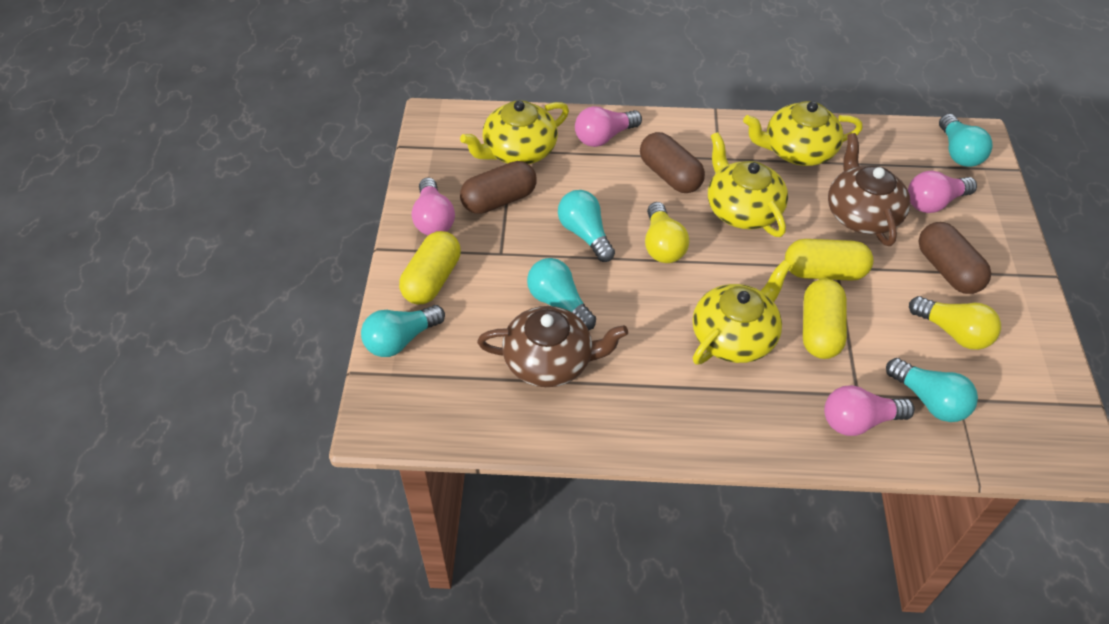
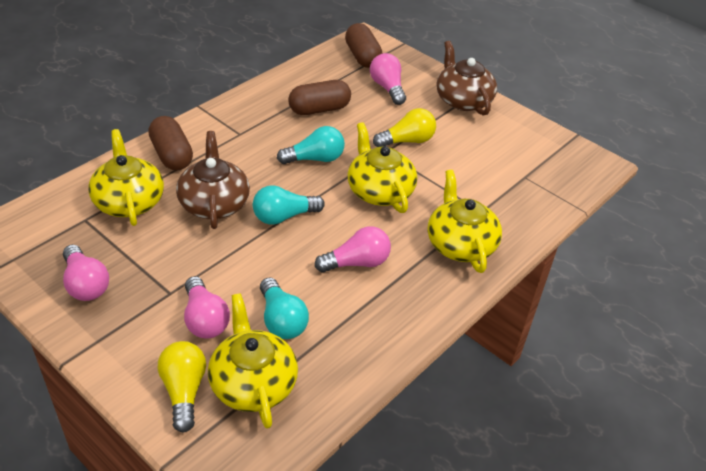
turquoise light bulb: 5 -> 3
yellow capsule: 3 -> 0

